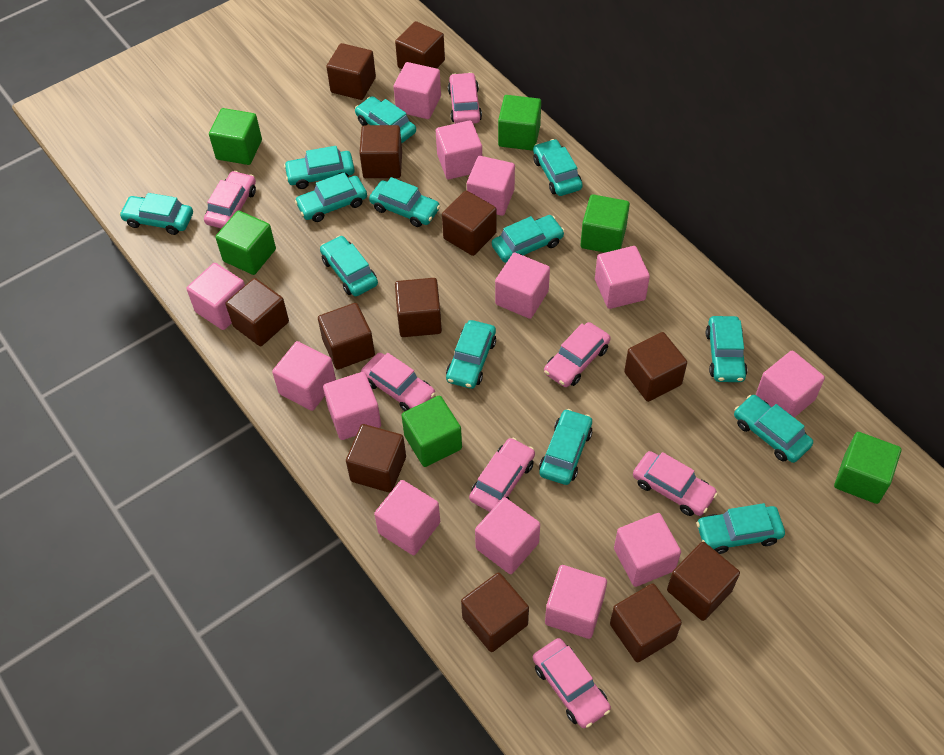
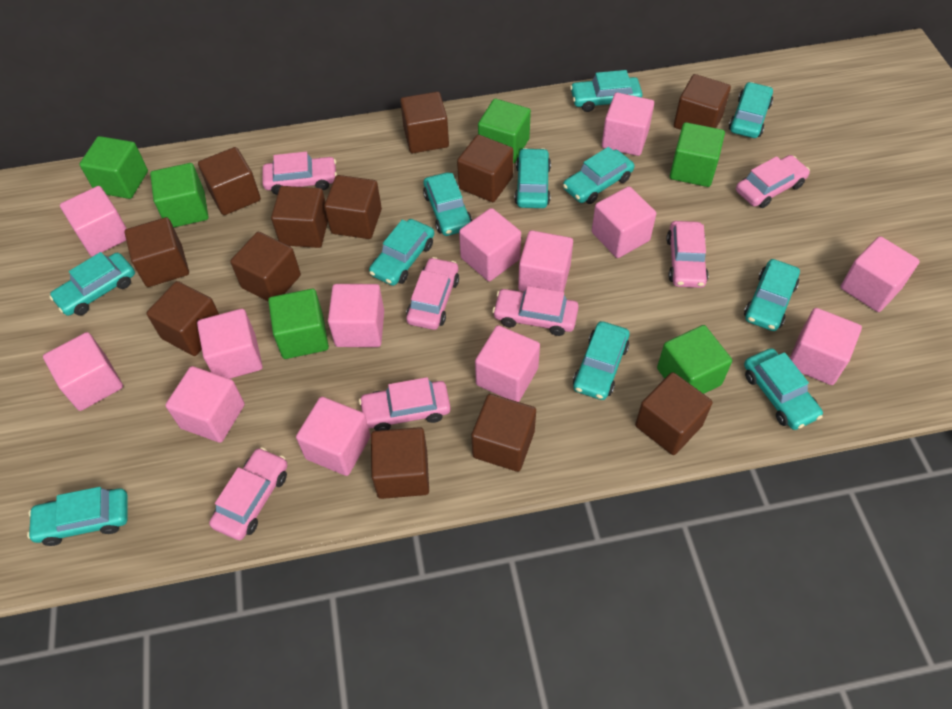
turquoise car: 13 -> 11

